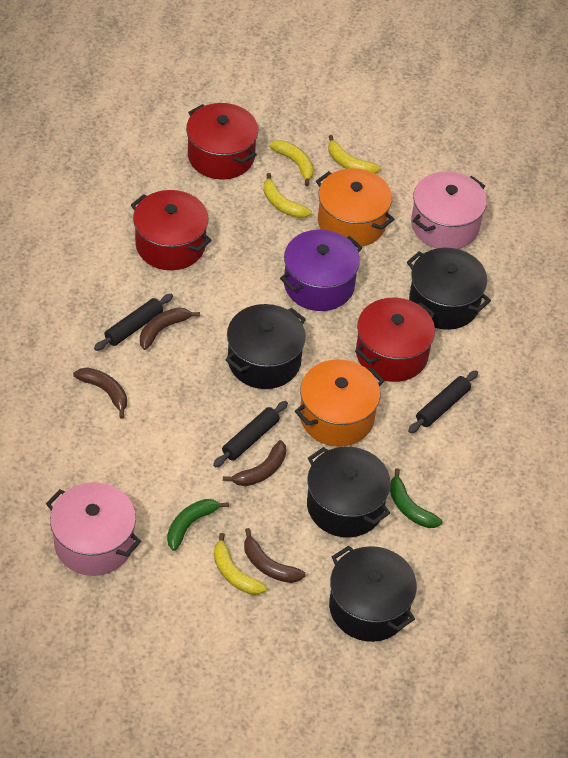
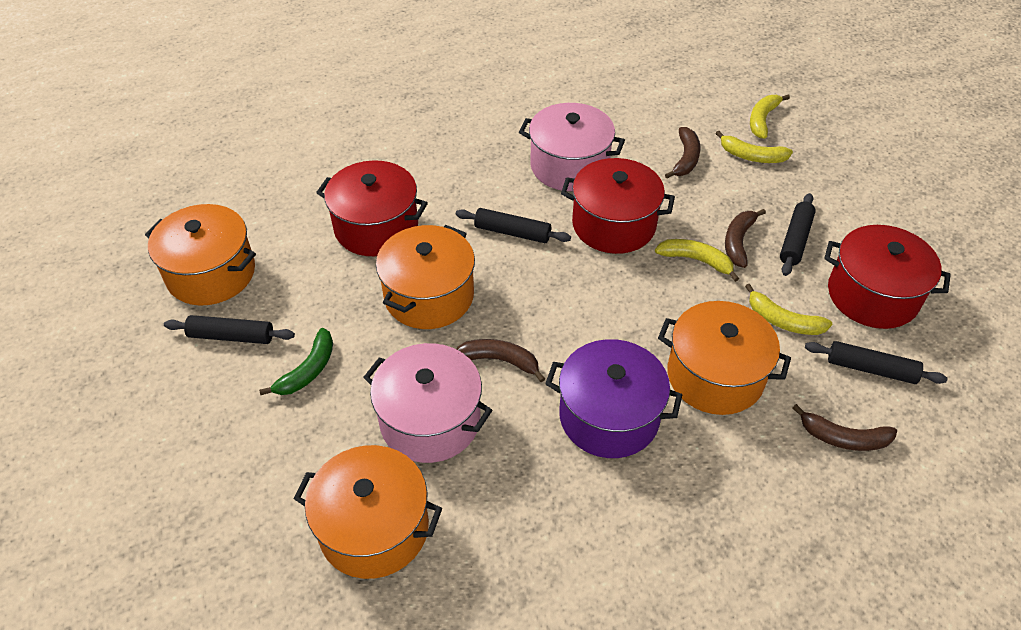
black pot: 4 -> 0
black rolling pin: 3 -> 4
green banana: 2 -> 1
orange pot: 2 -> 4

